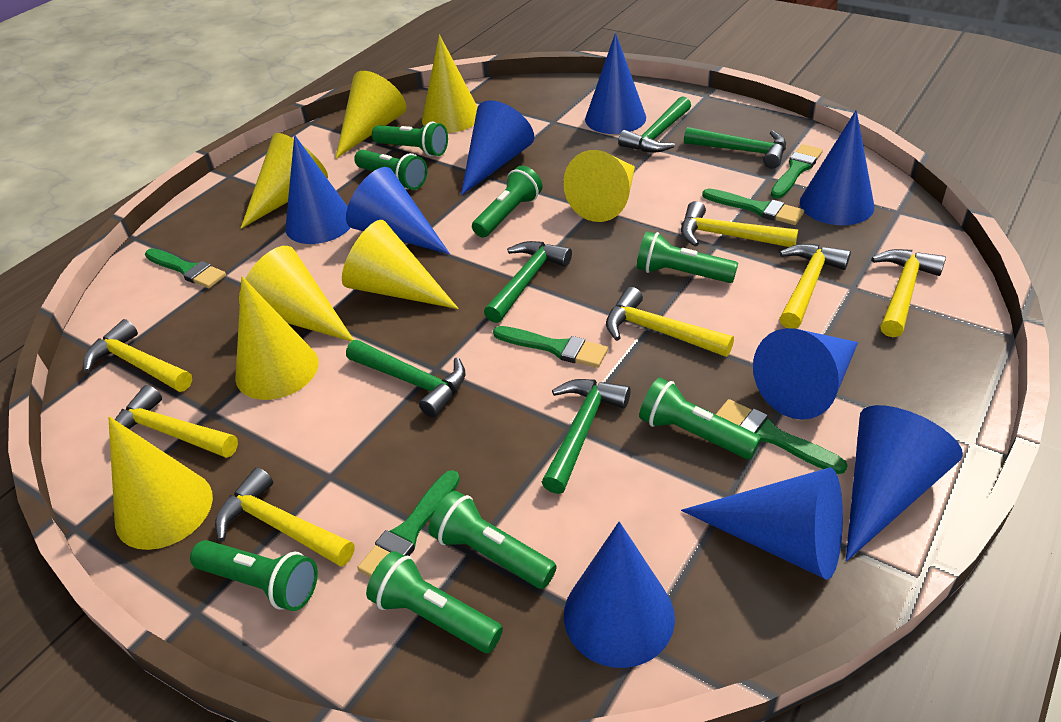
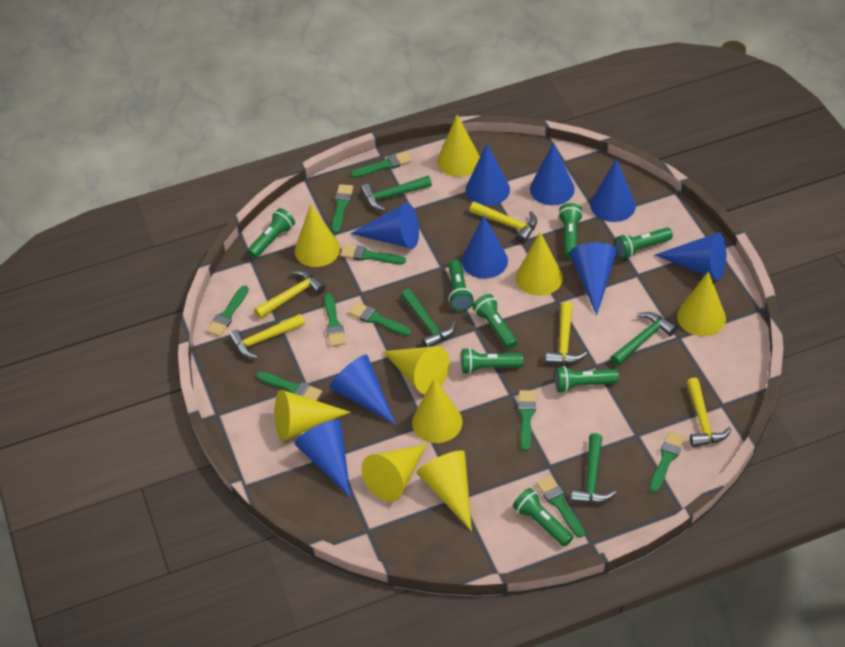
green brush: 6 -> 10
green hammer: 5 -> 4
yellow cone: 8 -> 9
yellow hammer: 7 -> 5

